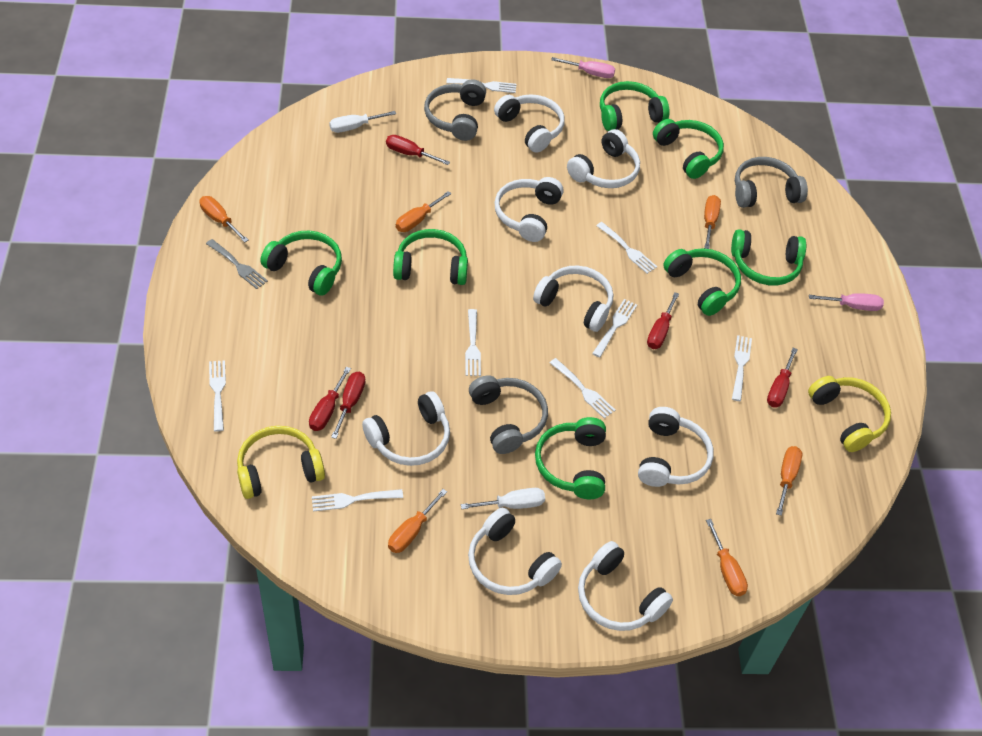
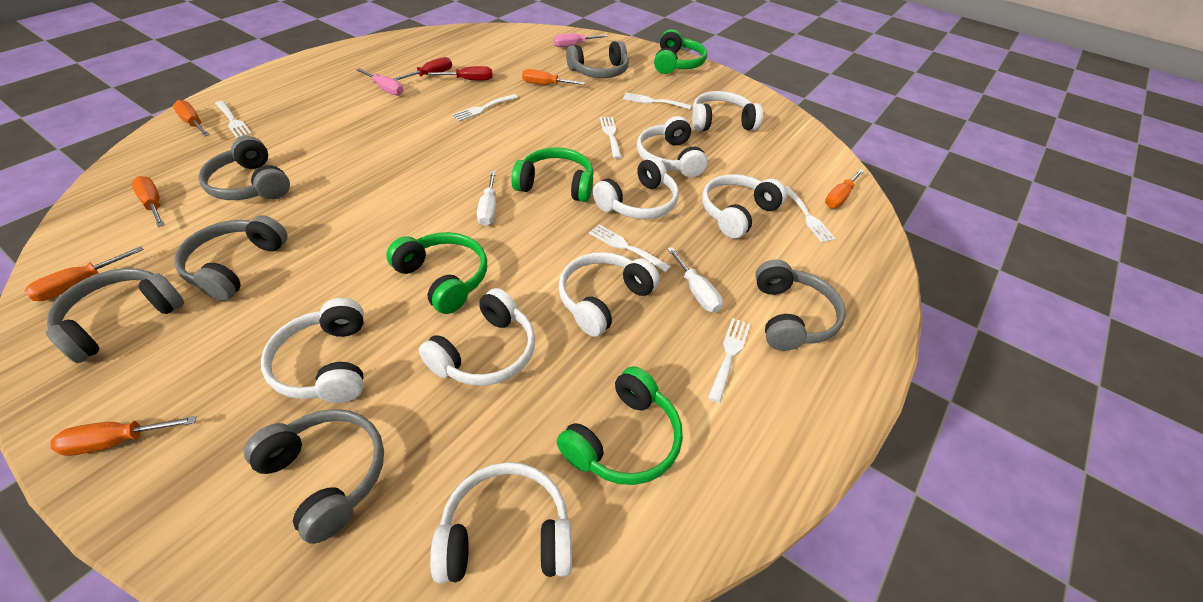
green headphones: 7 -> 4
grey fork: 1 -> 0
grey headphones: 3 -> 6
red screwdriver: 5 -> 2
white fork: 8 -> 7
yellow headphones: 2 -> 0

